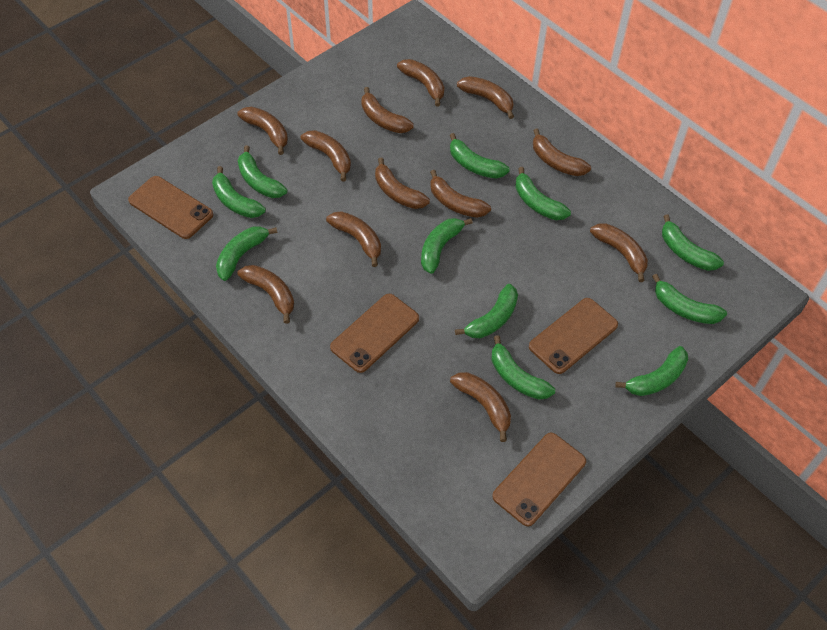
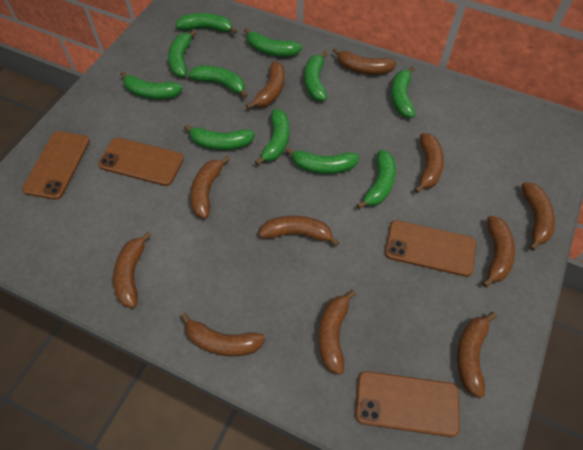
brown banana: 12 -> 11

